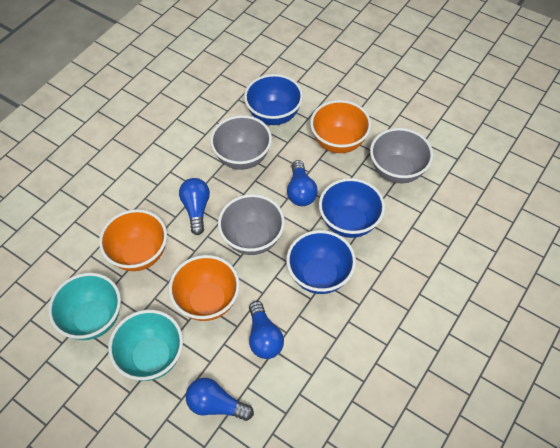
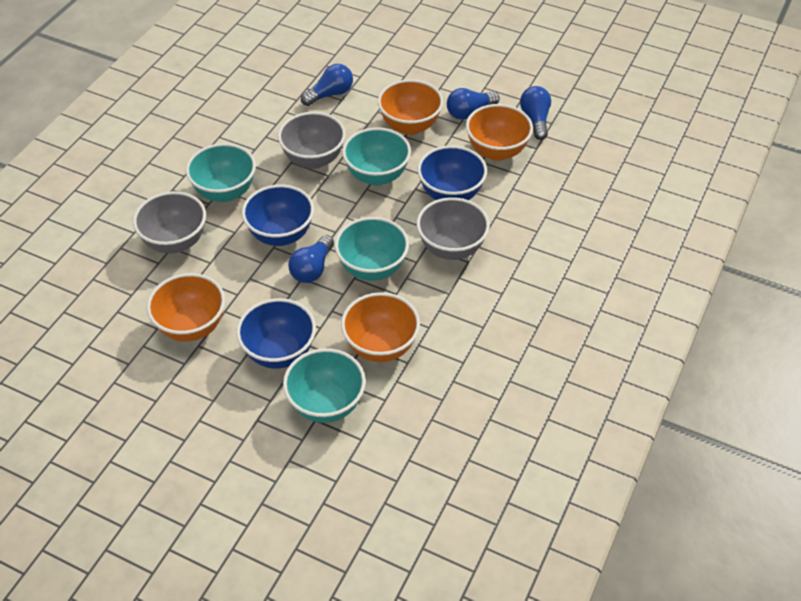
orange bowl: 3 -> 4
turquoise bowl: 2 -> 4

